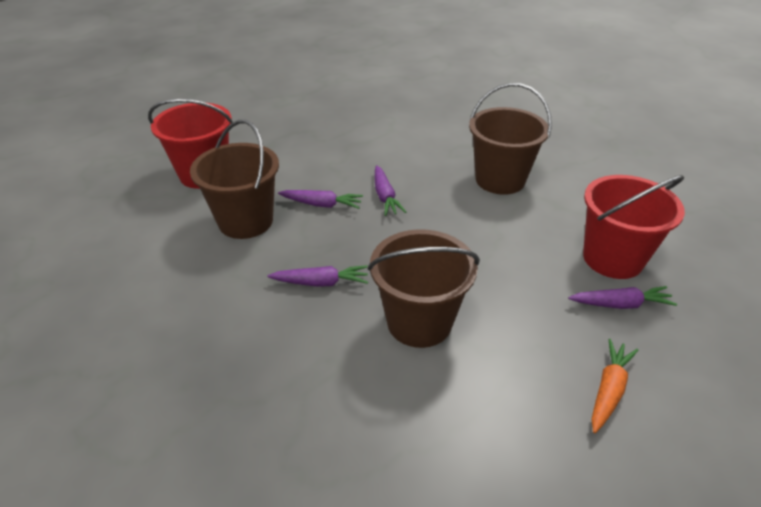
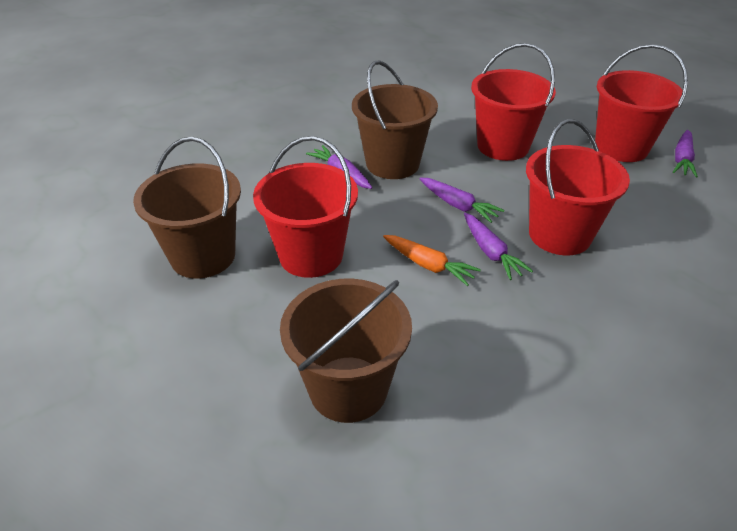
red bucket: 2 -> 4

